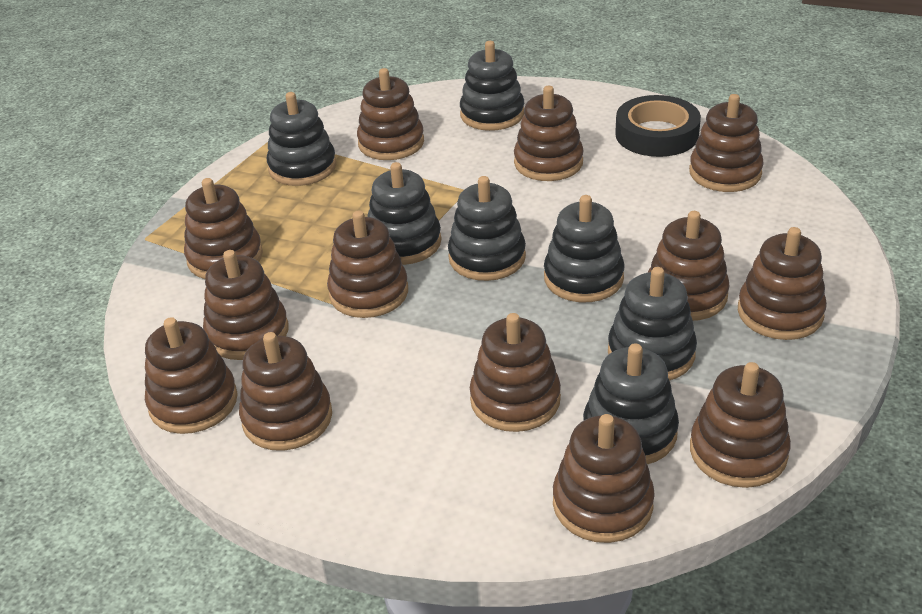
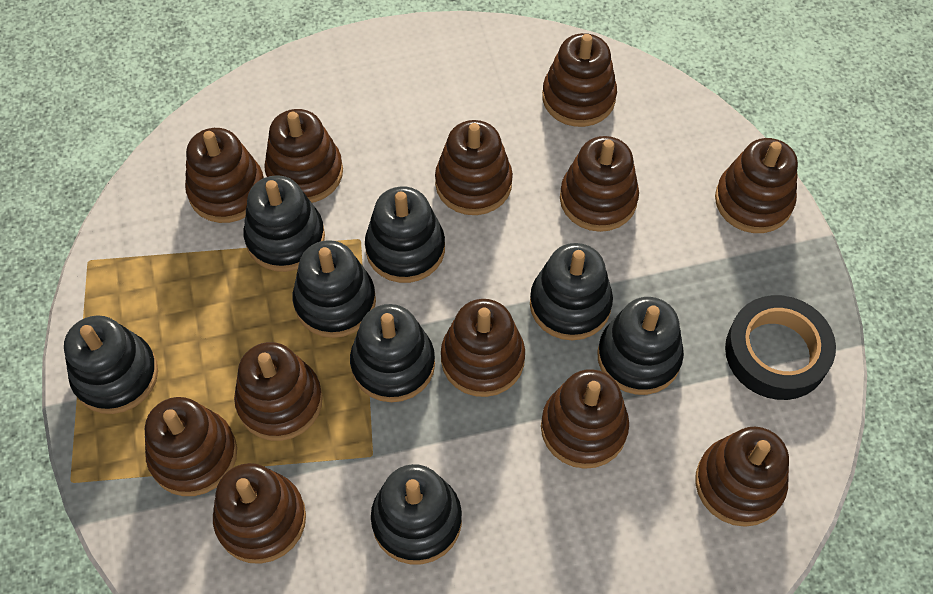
black stacking toy: 7 -> 8
brown stacking toy: 13 -> 12

